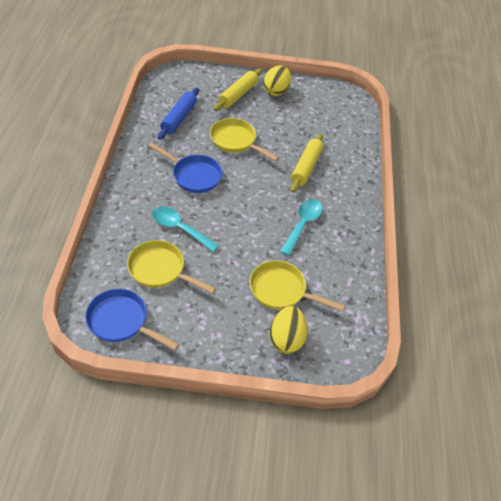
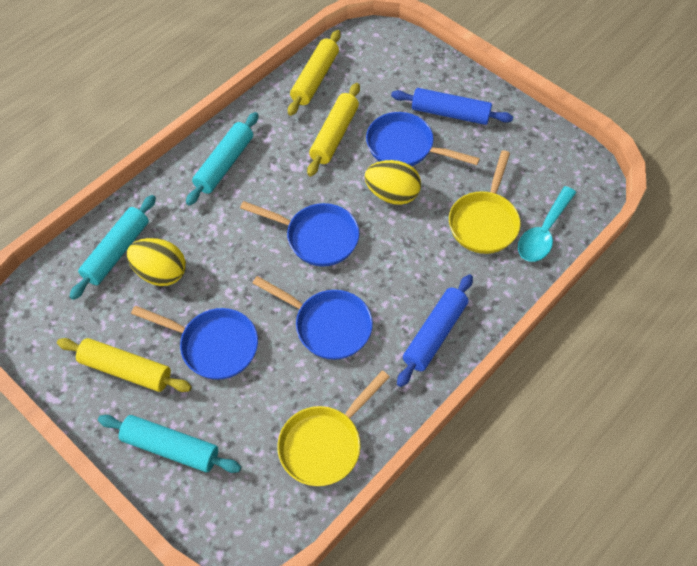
blue pan: 2 -> 4
blue rolling pin: 1 -> 2
turquoise rolling pin: 0 -> 3
turquoise spoon: 2 -> 1
yellow pan: 3 -> 2
yellow rolling pin: 2 -> 3

